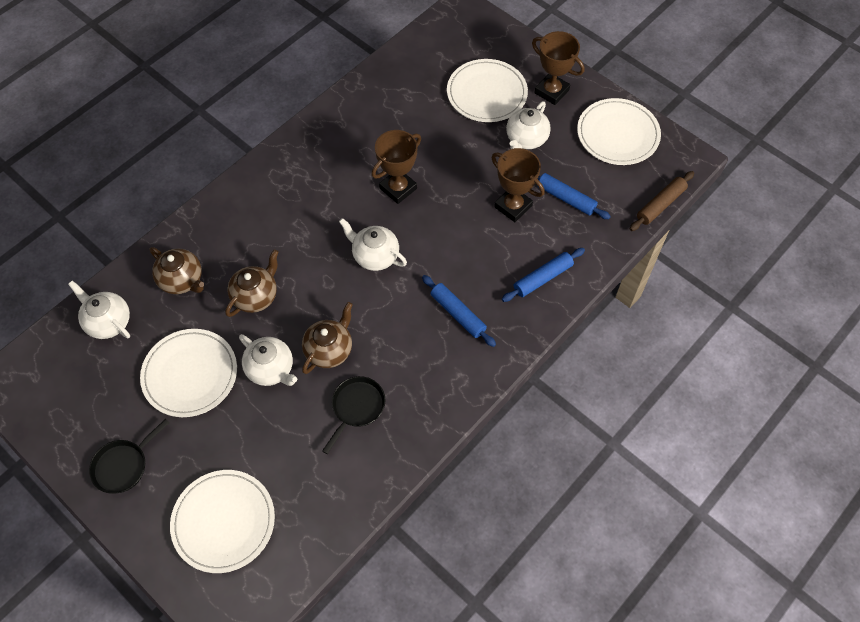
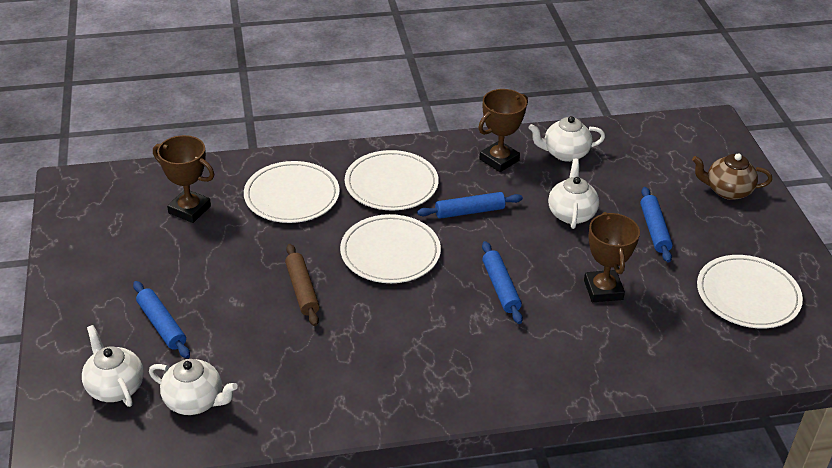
black pan: 2 -> 0
blue rolling pin: 3 -> 4
brown teapot: 3 -> 1

